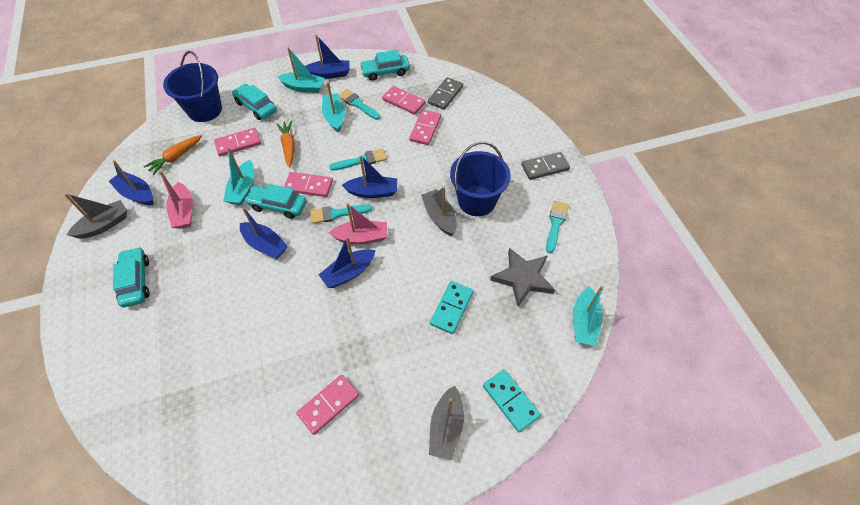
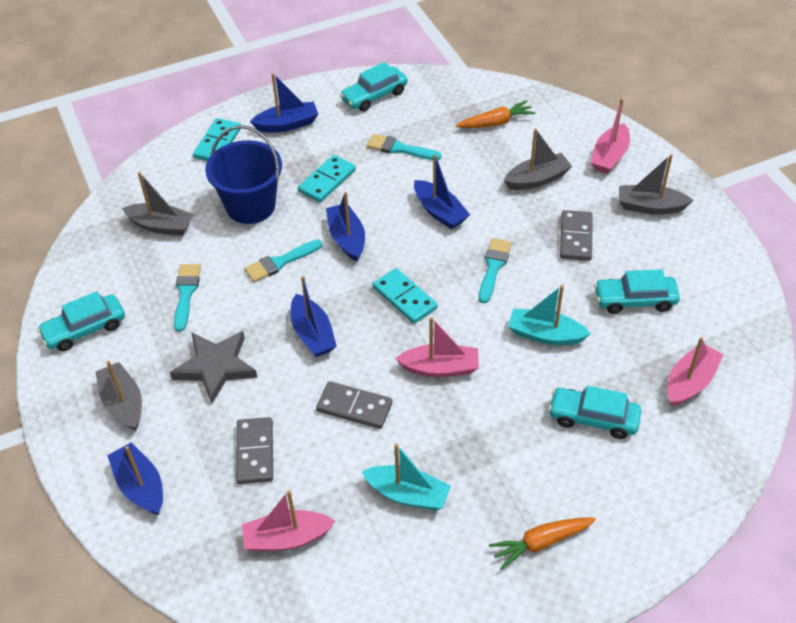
blue bucket: 2 -> 1
grey boat: 3 -> 4
grey domino: 2 -> 3
pink boat: 2 -> 4
pink domino: 5 -> 0
turquoise boat: 4 -> 2
turquoise domino: 2 -> 3

